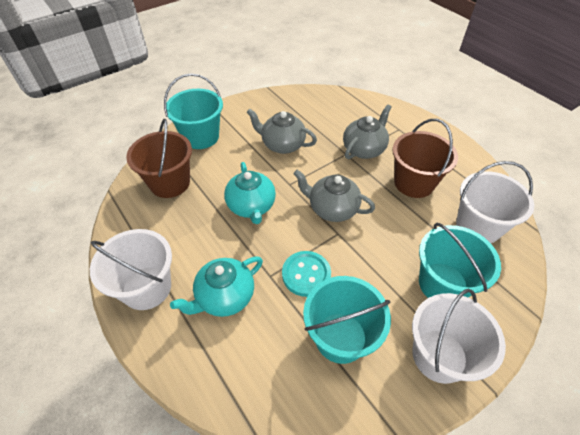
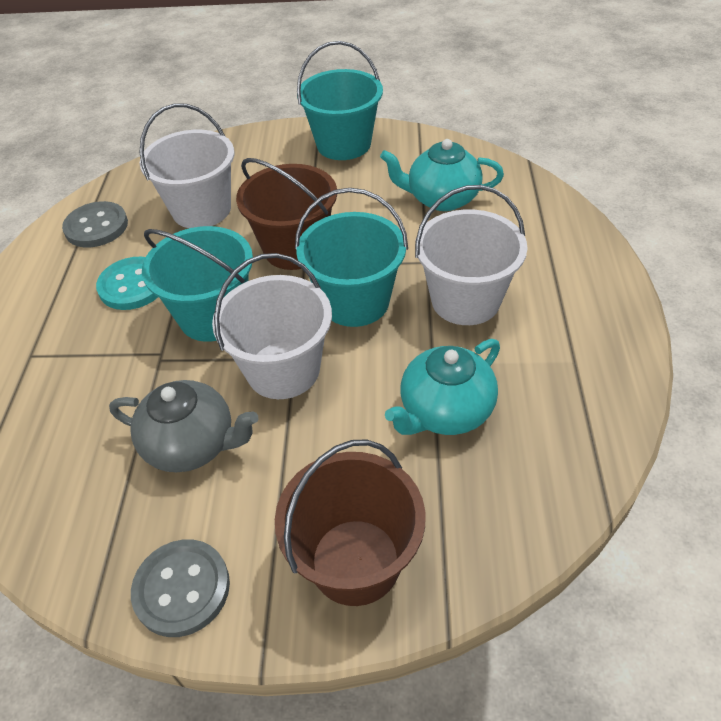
grey button: 0 -> 2
grey teapot: 3 -> 1

